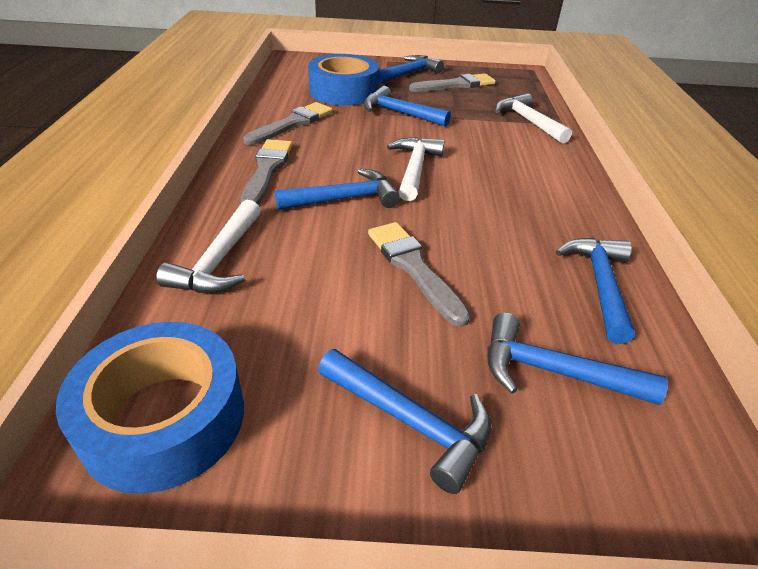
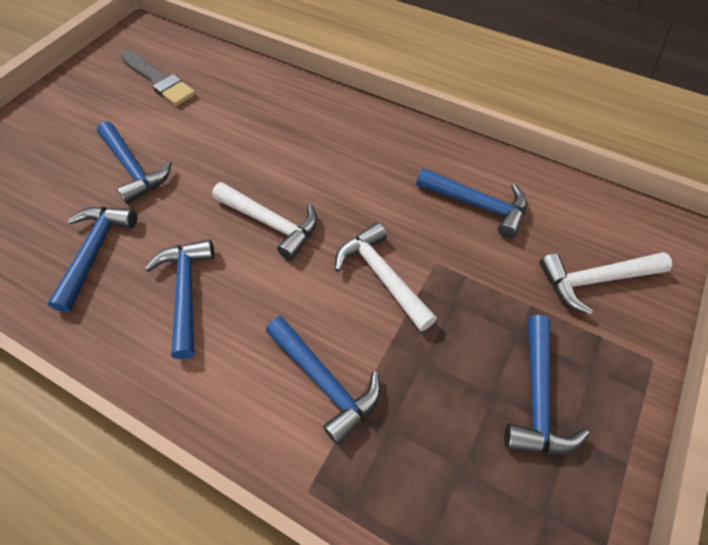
blue tape: 2 -> 0
grey brush: 4 -> 1

